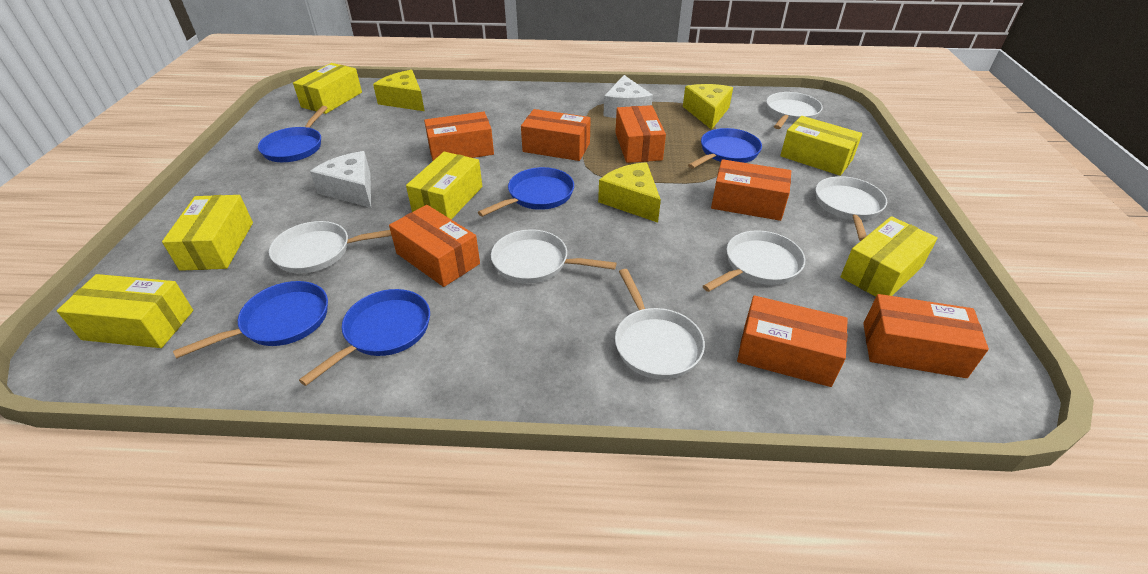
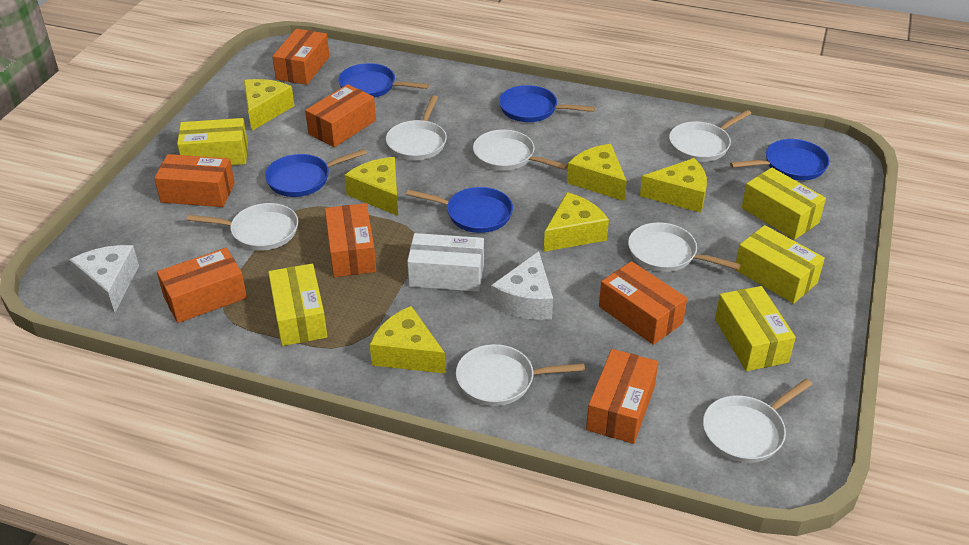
white box: 0 -> 1
white pan: 6 -> 7
yellow box: 6 -> 5
yellow cheese: 3 -> 6

